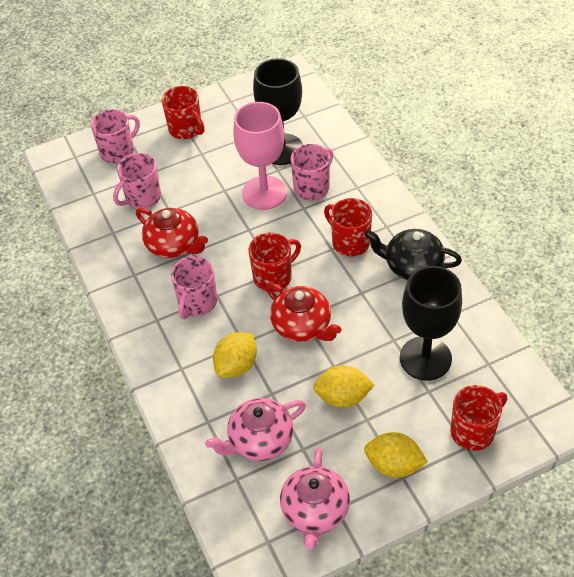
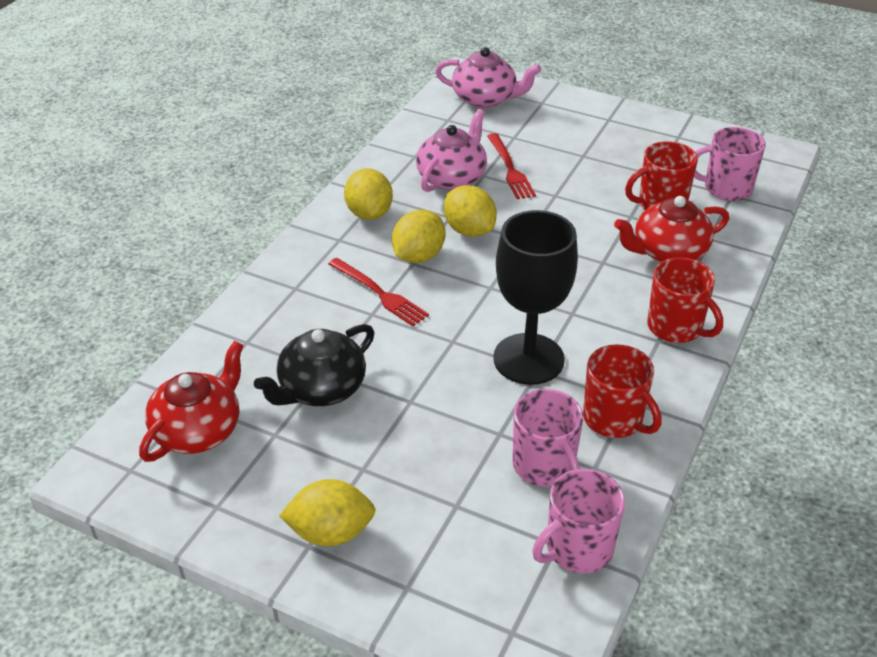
black goblet: 2 -> 1
pink goblet: 1 -> 0
pink mug: 4 -> 3
red fork: 0 -> 2
red mug: 4 -> 3
yellow lemon: 3 -> 4

